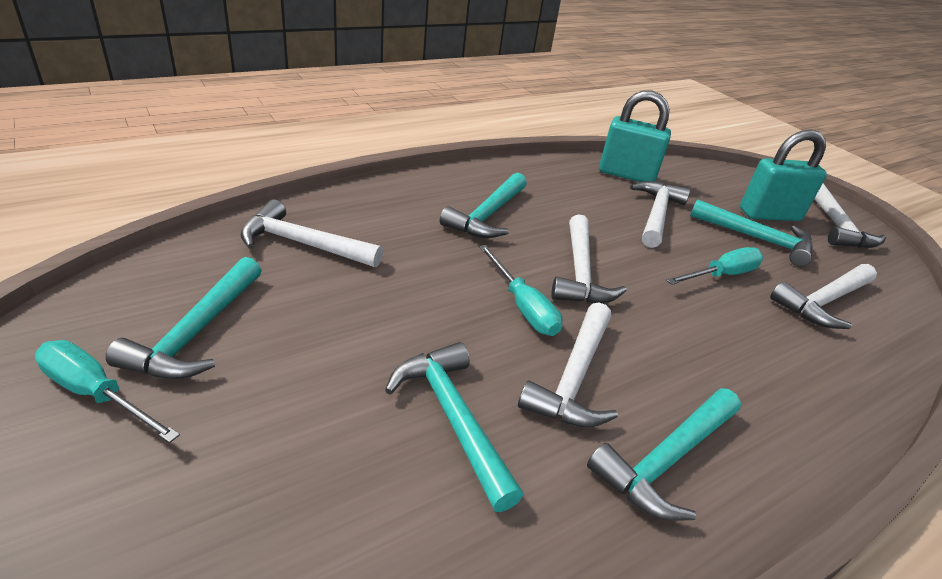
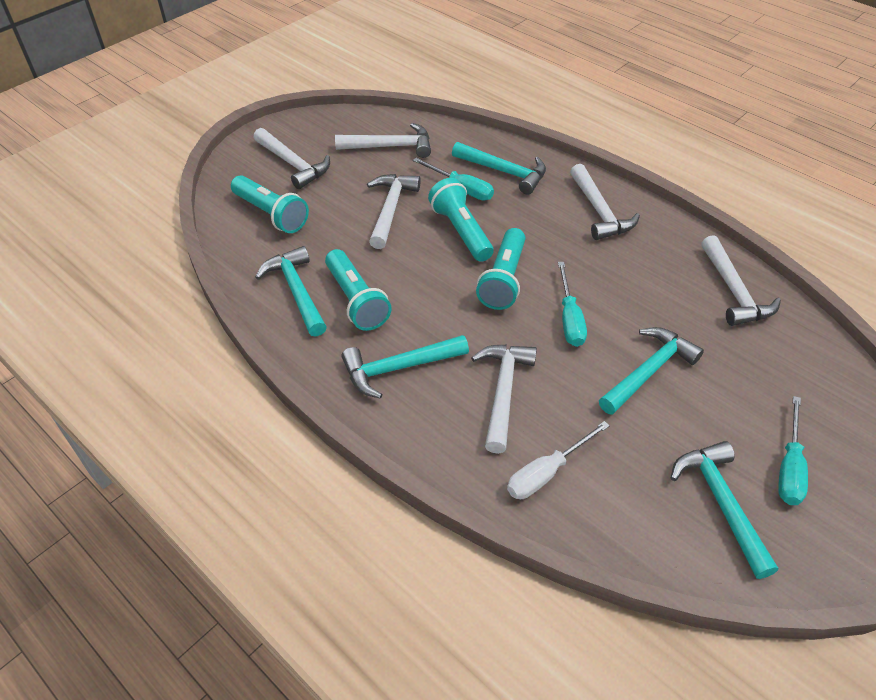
turquoise flashlight: 0 -> 4
turquoise padlock: 2 -> 0
white screwdriver: 0 -> 1

